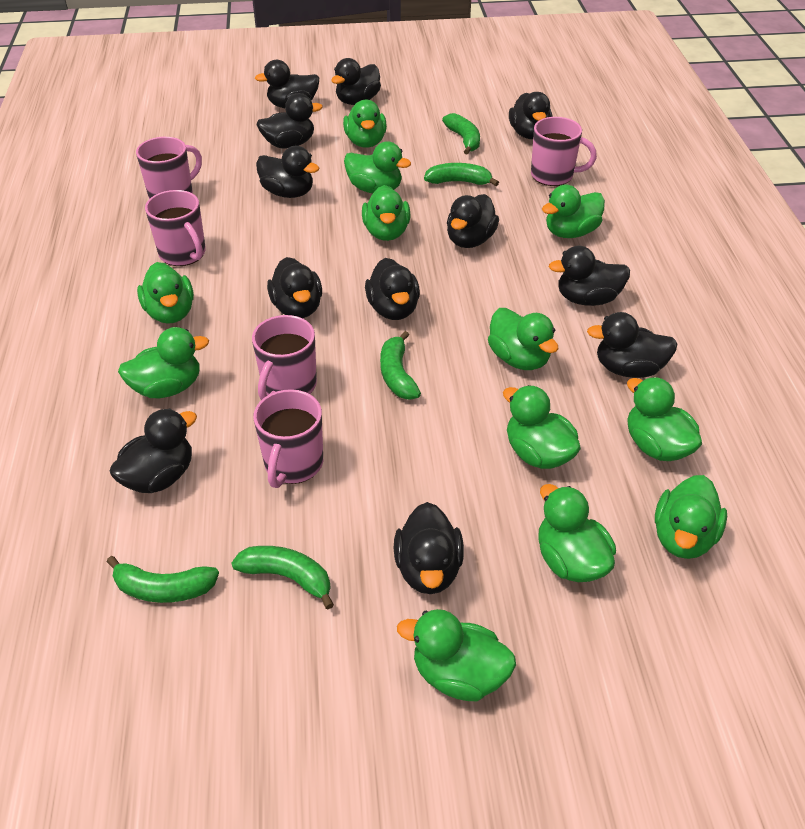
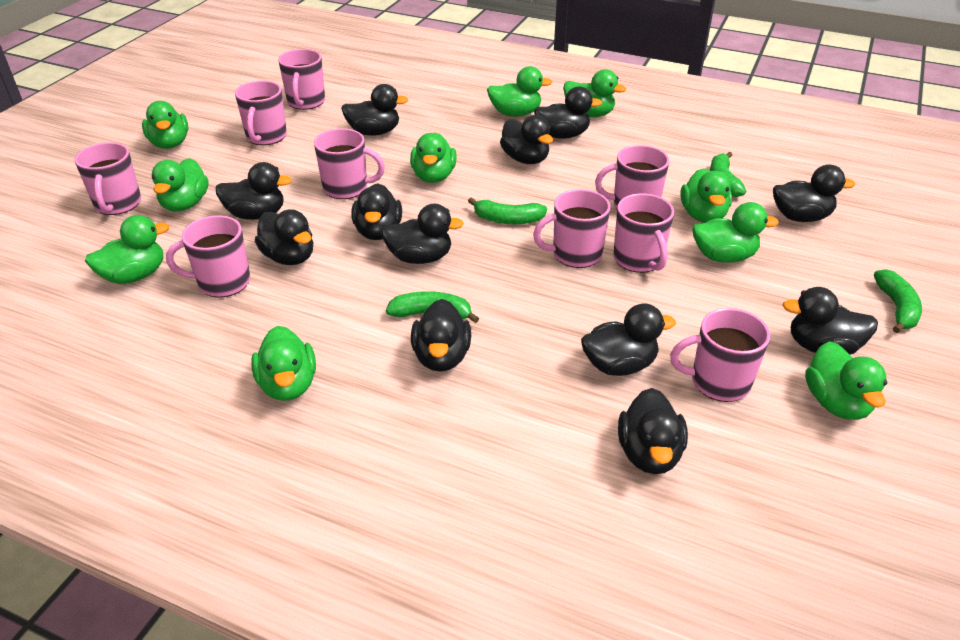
green banana: 5 -> 4
green duck: 12 -> 10
pink mug: 5 -> 9

